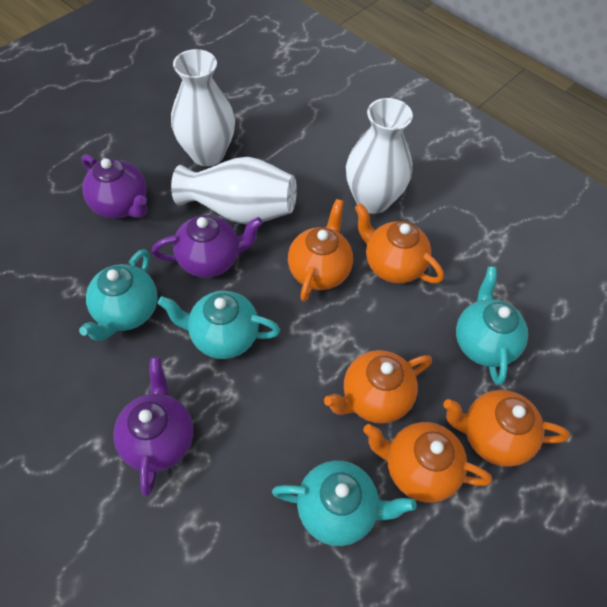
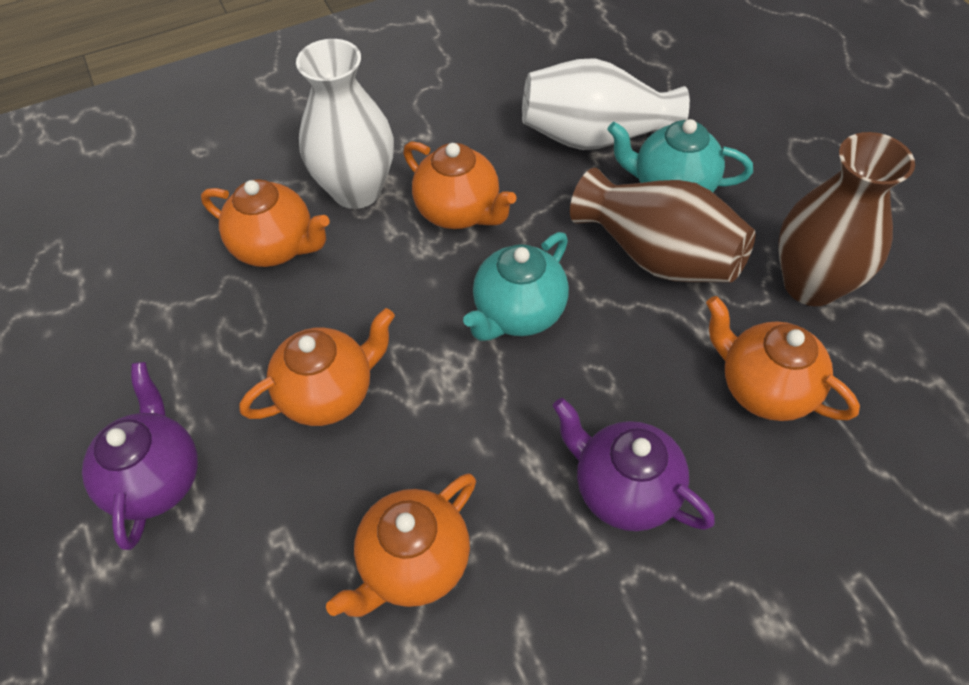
brown vase: 0 -> 2
purple teapot: 3 -> 2
turquoise teapot: 4 -> 2
white vase: 3 -> 2

